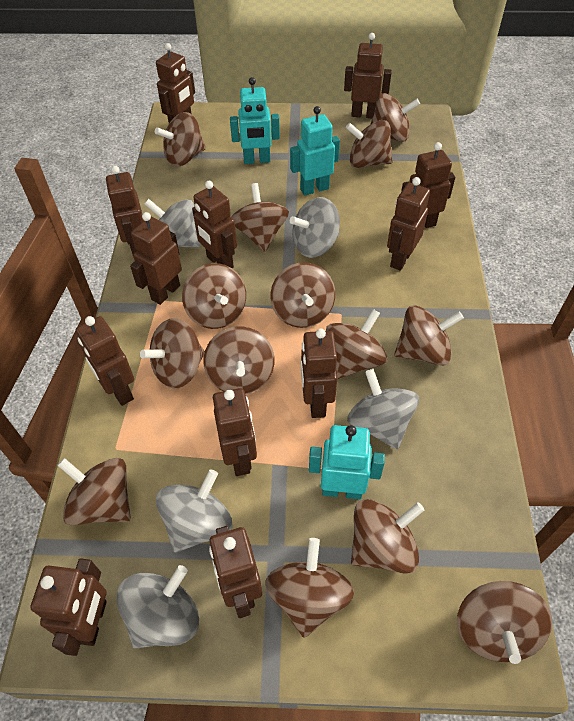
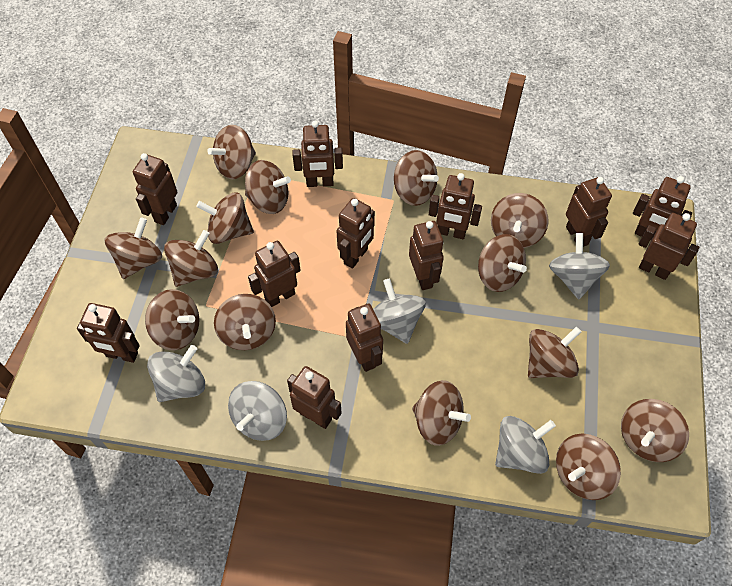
turquoise robot: 3 -> 0

